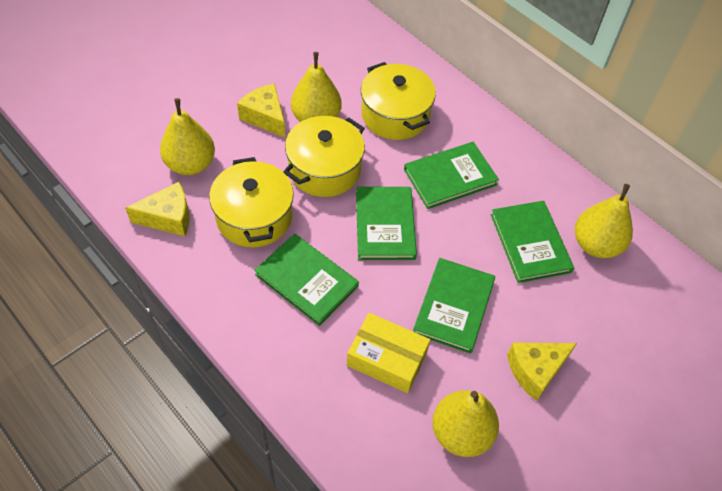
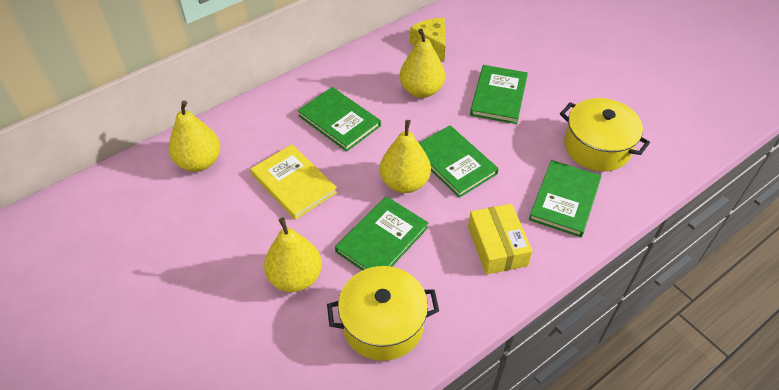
yellow book: 0 -> 1
yellow cheese: 3 -> 1
yellow pot: 3 -> 2

